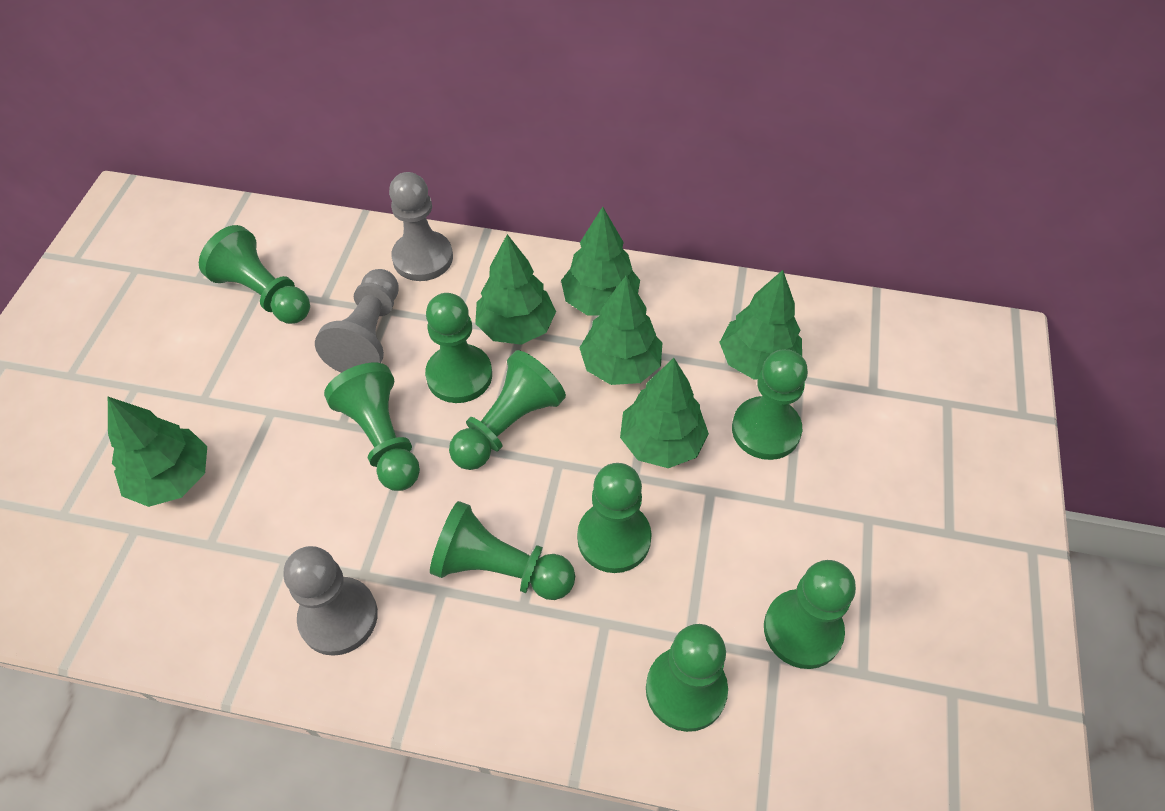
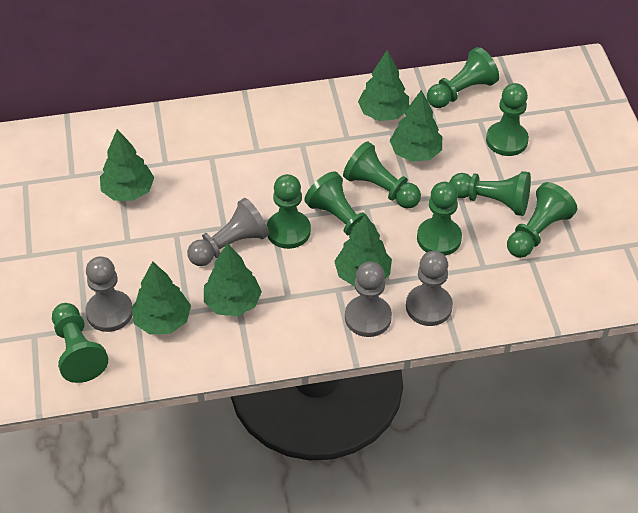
grey pawn: 3 -> 4

